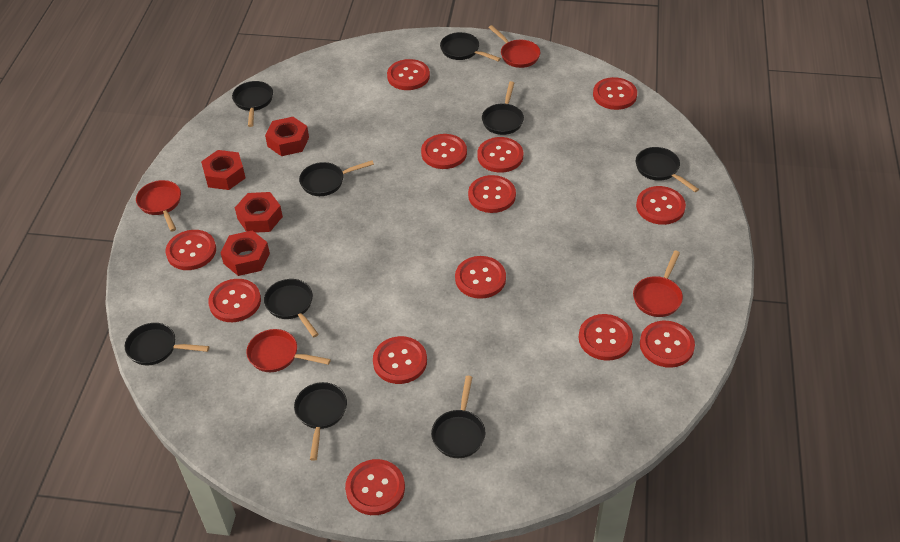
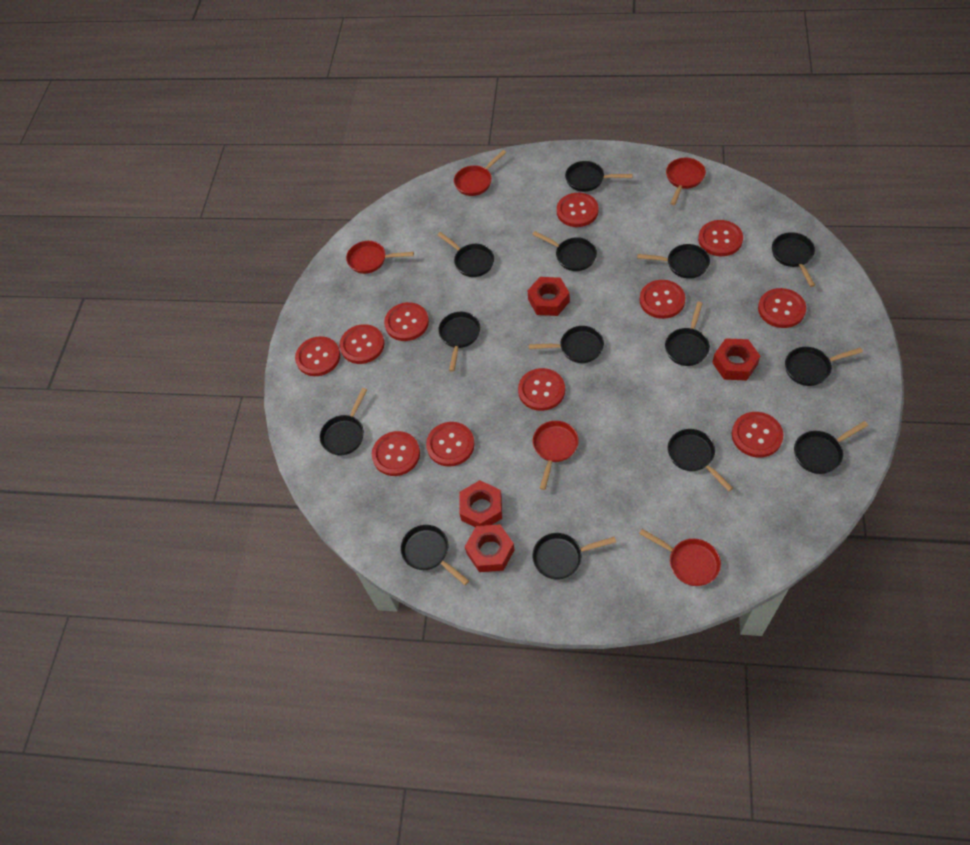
black pan: 9 -> 14
red button: 13 -> 11
red pan: 4 -> 5

